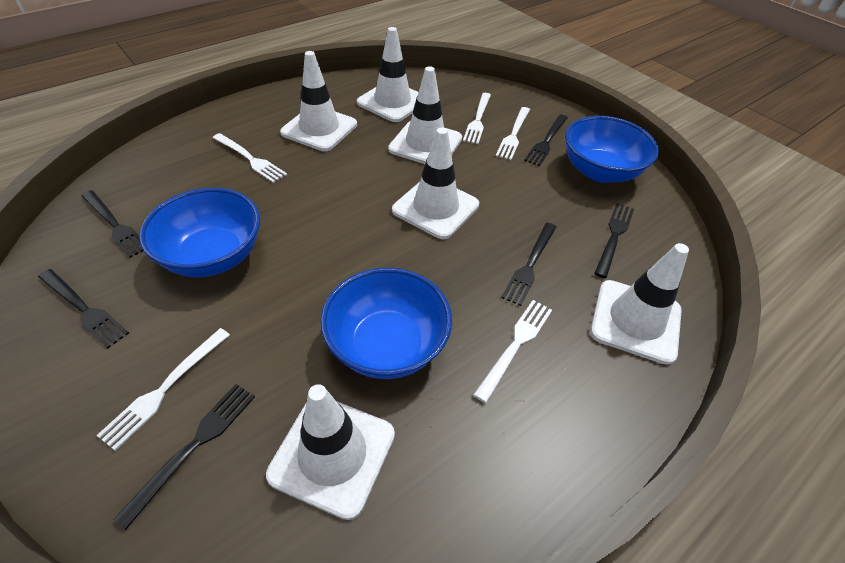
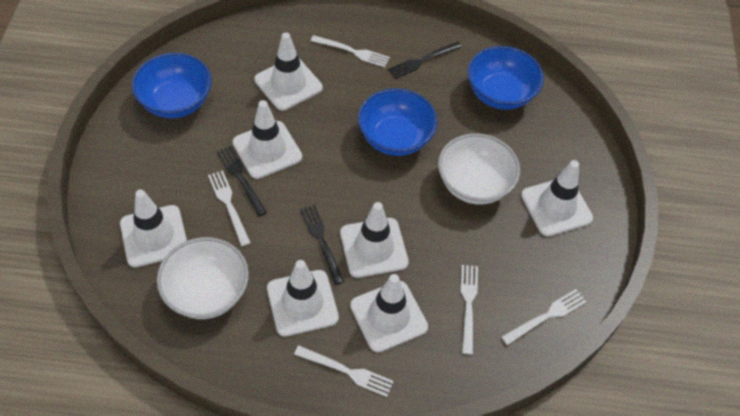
black fork: 6 -> 3
white bowl: 0 -> 2
white traffic cone: 6 -> 7

